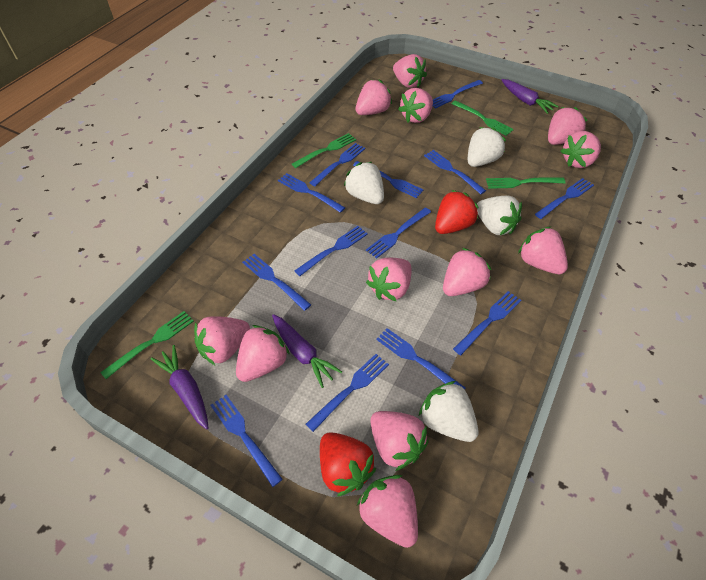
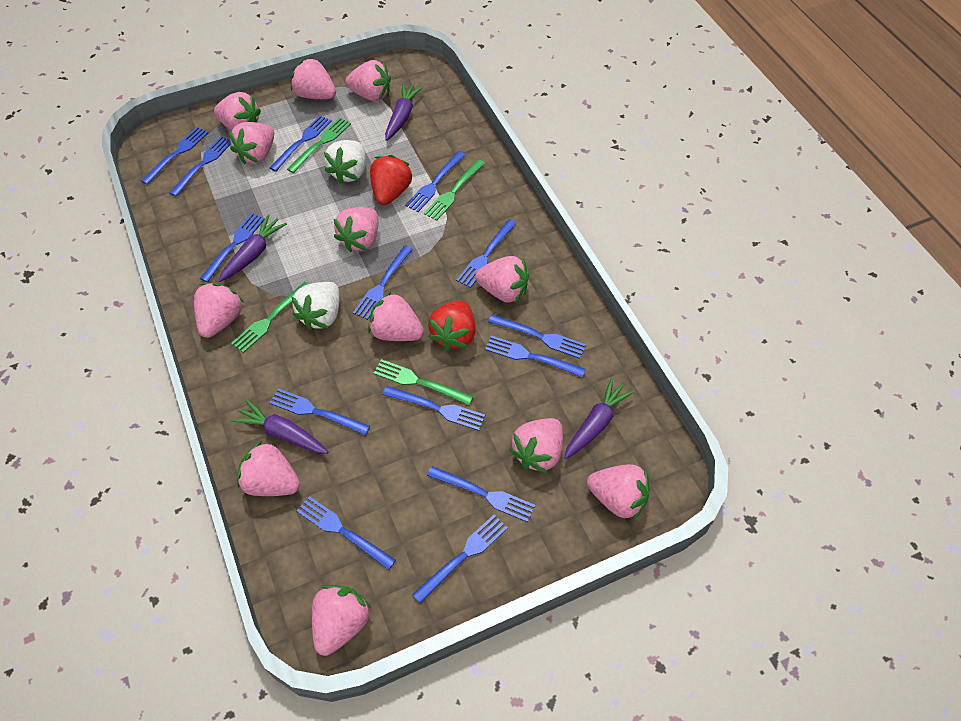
blue fork: 13 -> 14
purple carrot: 3 -> 4
white strawberry: 4 -> 2

